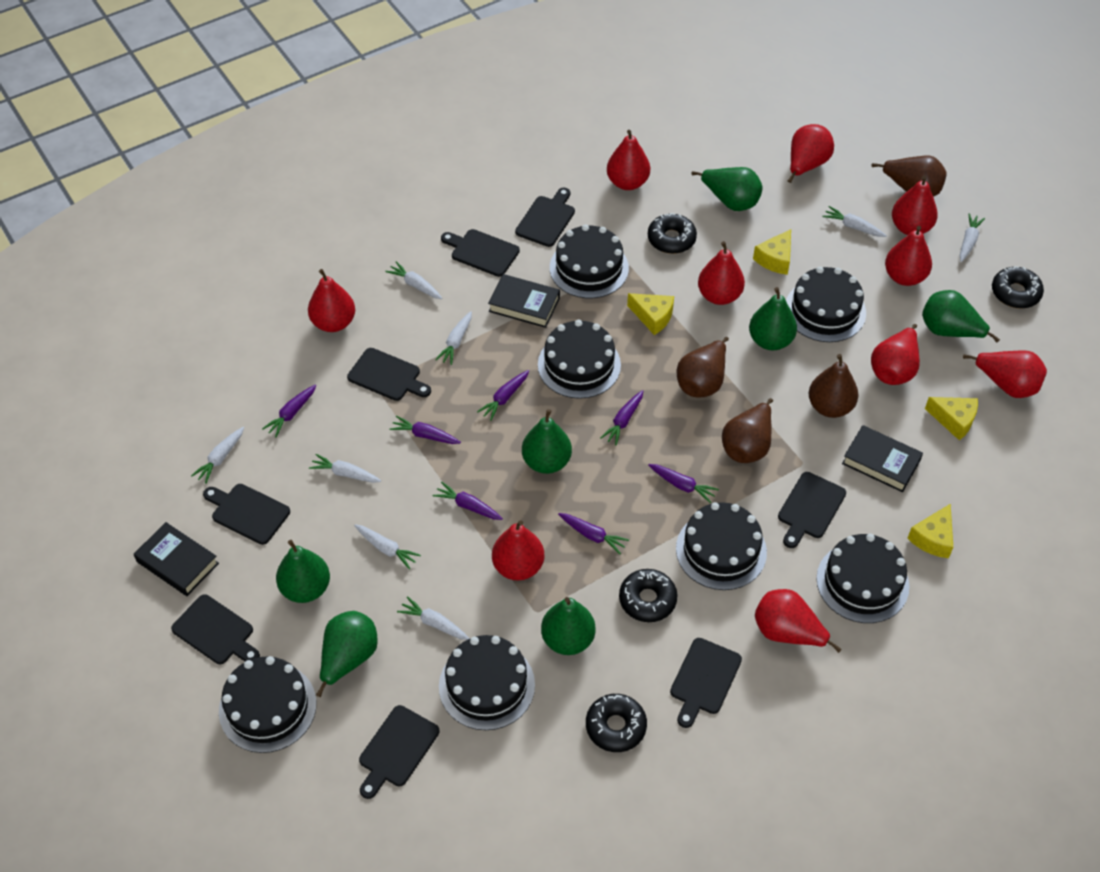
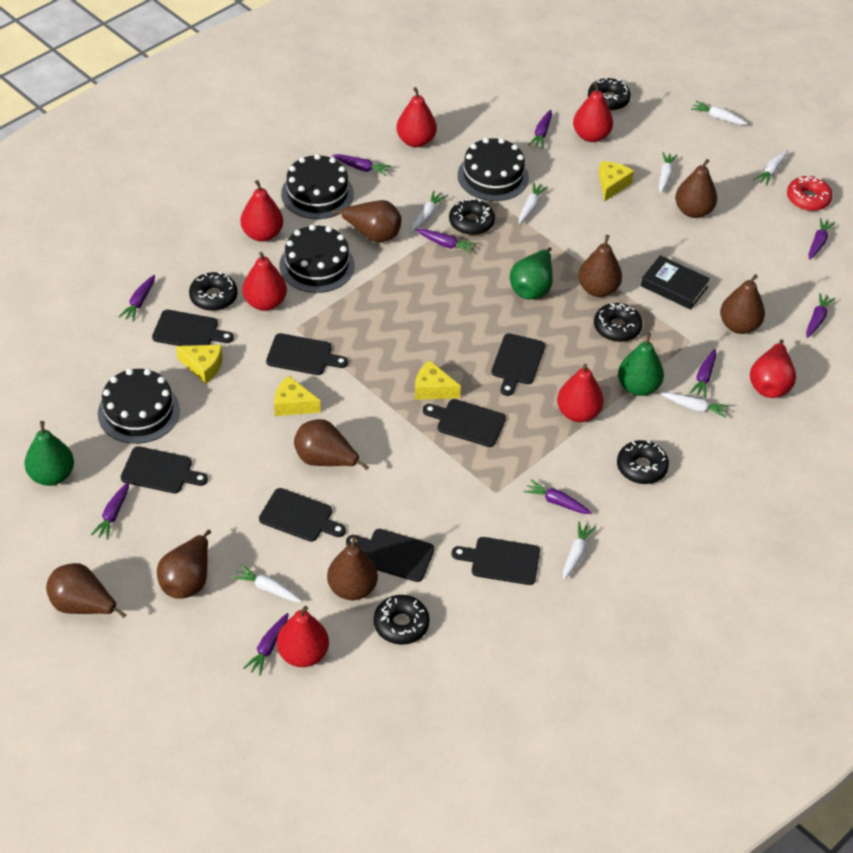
black book: 3 -> 1
black cake: 7 -> 4
black donut: 4 -> 6
brown pear: 4 -> 8
green pear: 7 -> 3
purple carrot: 7 -> 10
red donut: 0 -> 1
red pear: 10 -> 7

